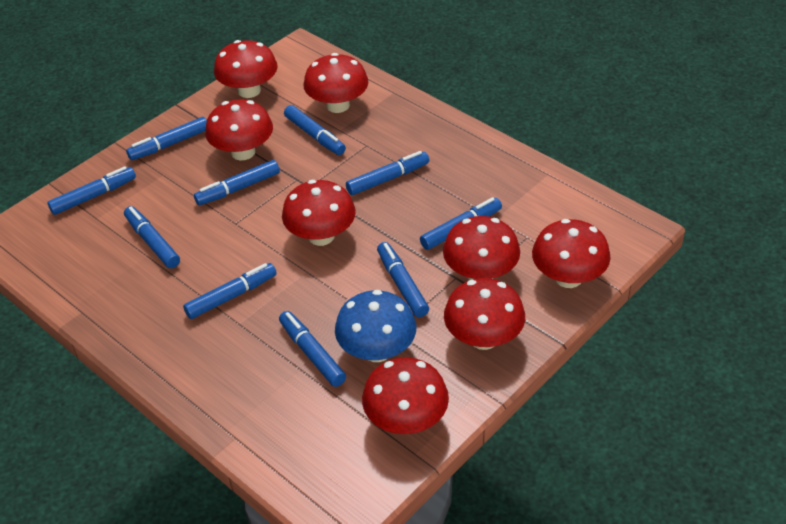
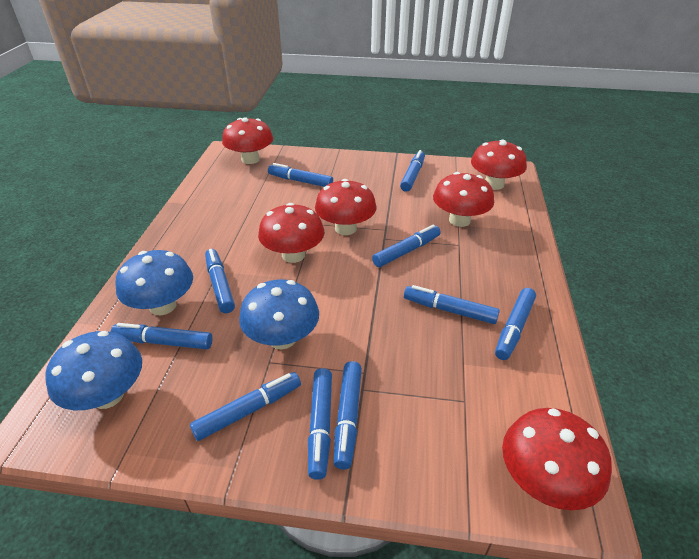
blue mushroom: 1 -> 3
red mushroom: 8 -> 6

